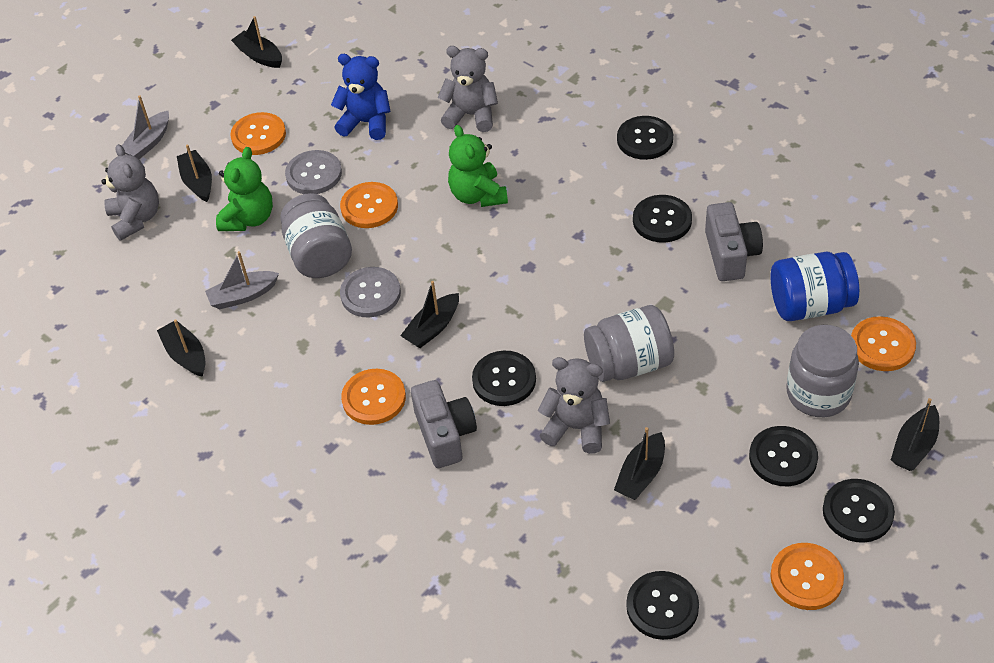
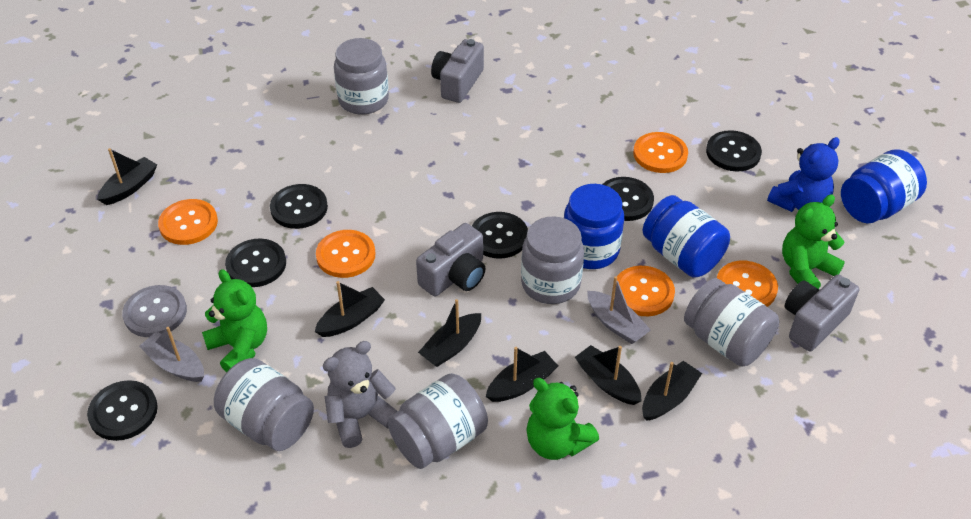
blue jar: 1 -> 3
green teddy bear: 2 -> 3
grey button: 2 -> 1
grey camera: 2 -> 3
grey jar: 3 -> 5
grey teddy bear: 3 -> 1

